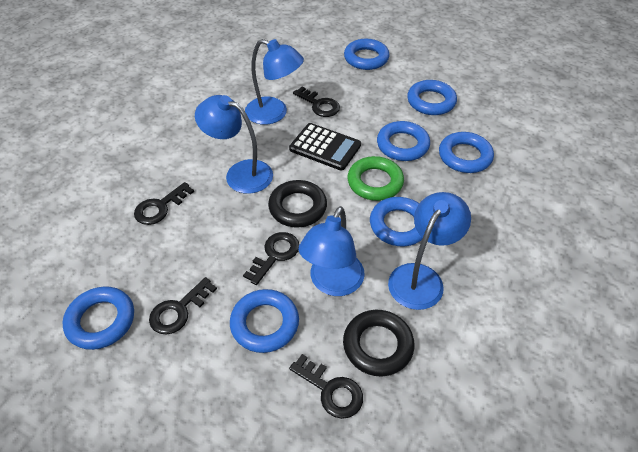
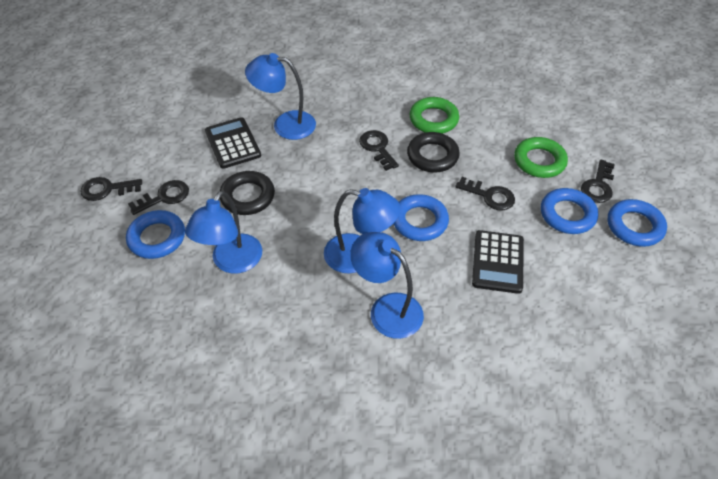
black calculator: 1 -> 2
blue ring: 7 -> 4
green ring: 1 -> 2

